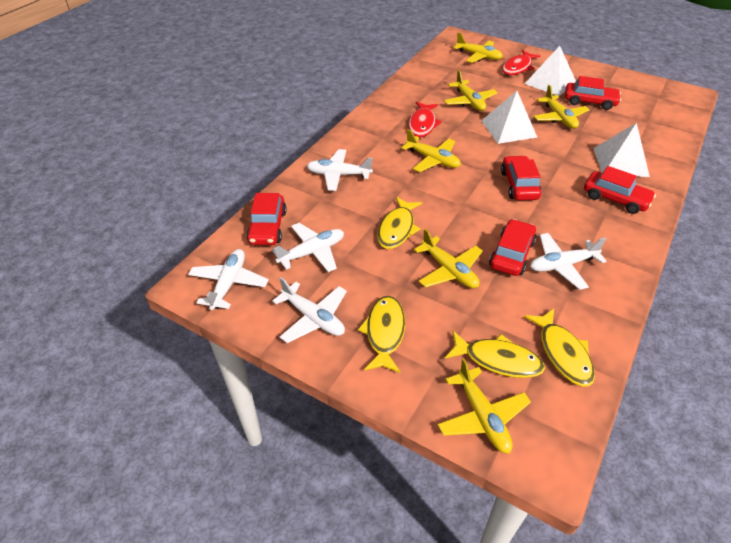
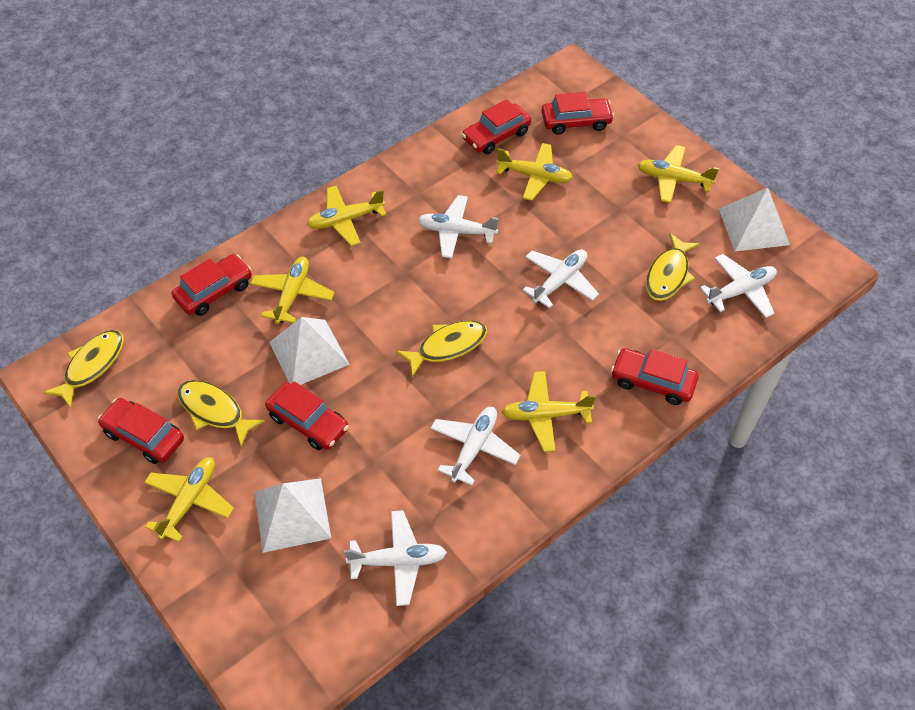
red car: 5 -> 6
red fish: 2 -> 0

